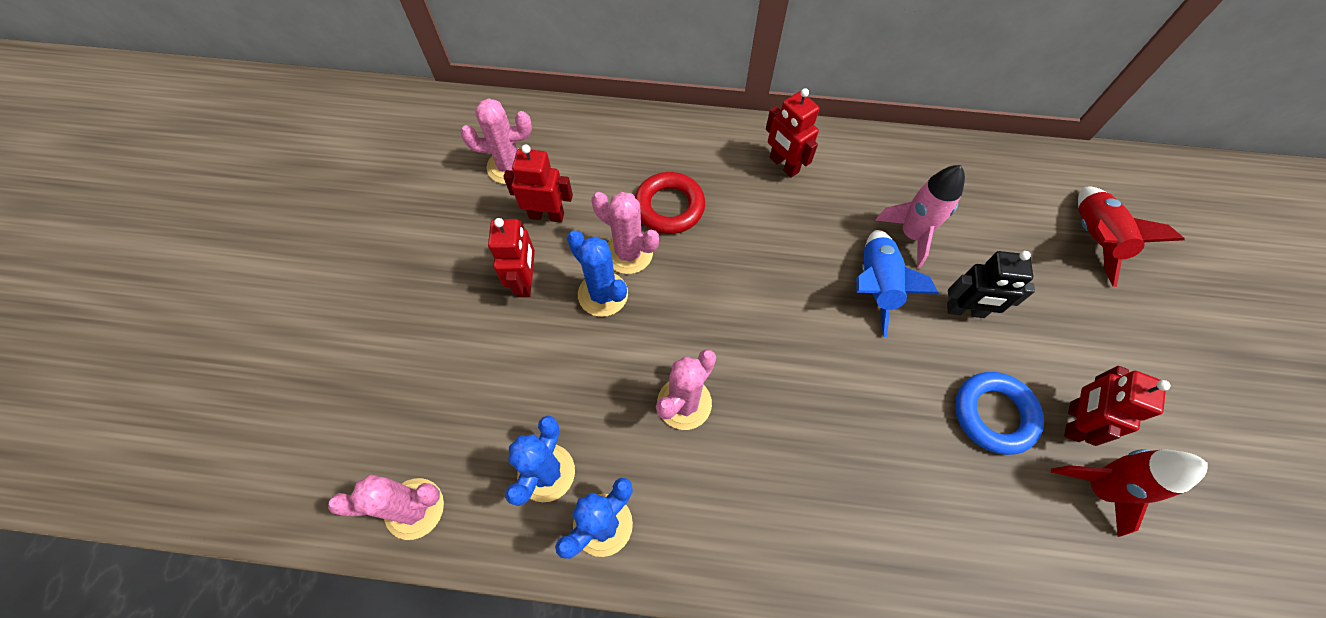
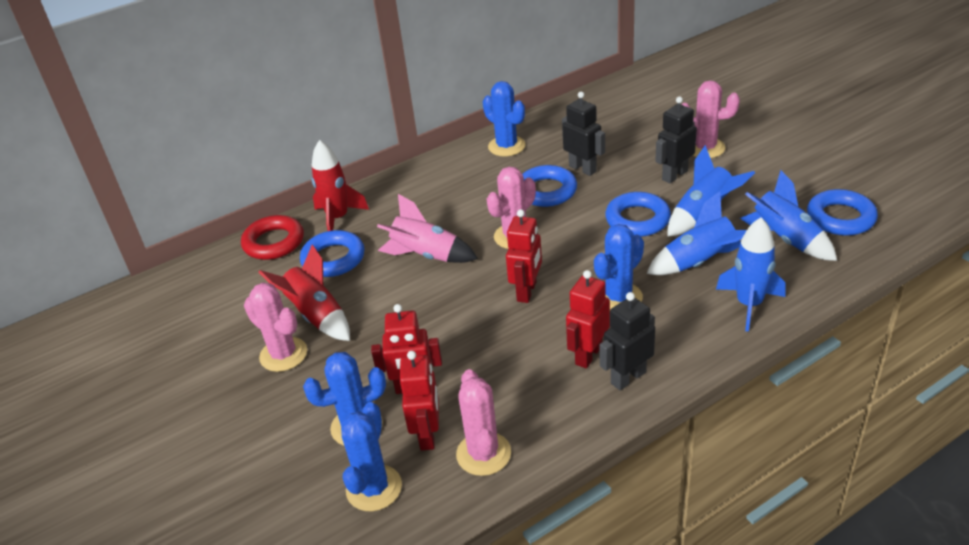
black robot: 1 -> 3
blue cactus: 3 -> 4
blue ring: 1 -> 4
blue rocket: 1 -> 4

